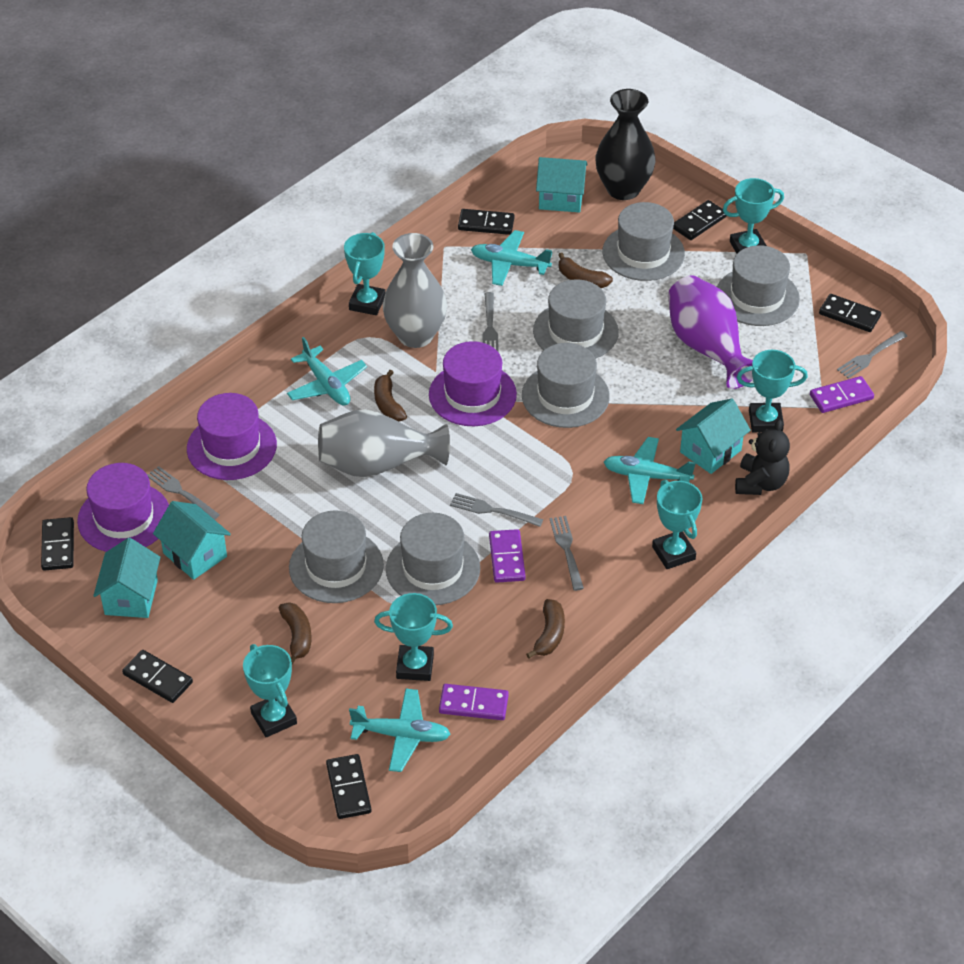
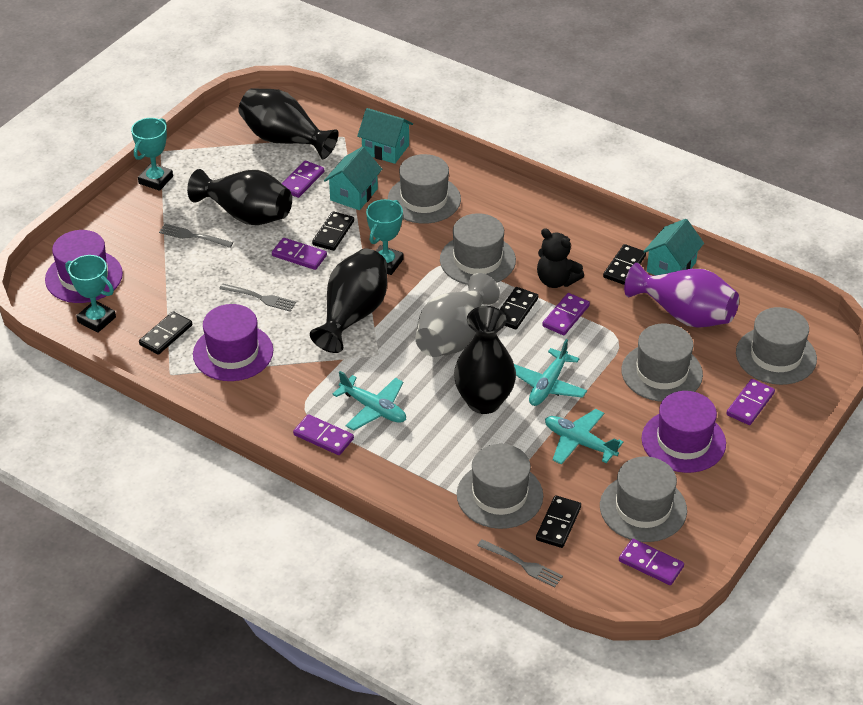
black domino: 6 -> 5
black vase: 1 -> 4
brown banana: 4 -> 0
grey fork: 5 -> 3
grey vase: 2 -> 1
purple domino: 3 -> 6
turquoise house: 4 -> 3
turquoise plane: 4 -> 3
turquoise trophy: 6 -> 3

